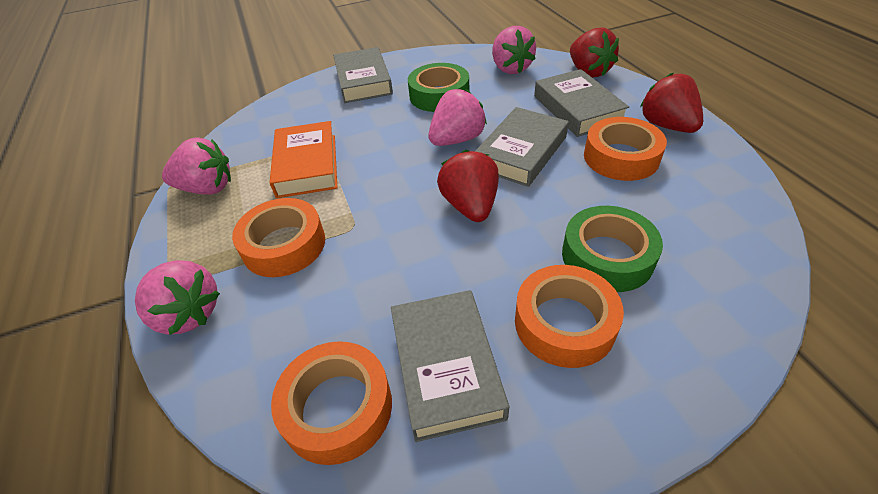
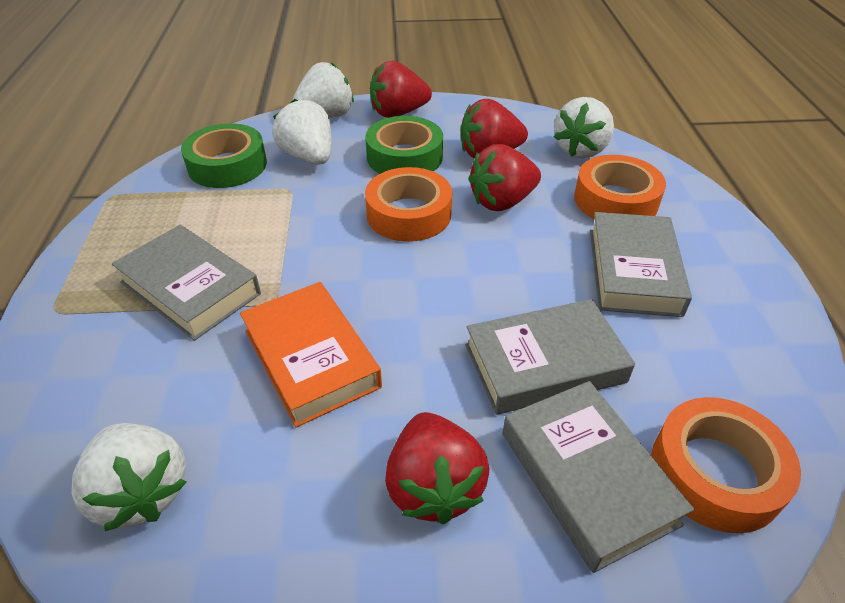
orange tape: 4 -> 3
pink strawberry: 4 -> 0
red strawberry: 3 -> 4
white strawberry: 0 -> 4

